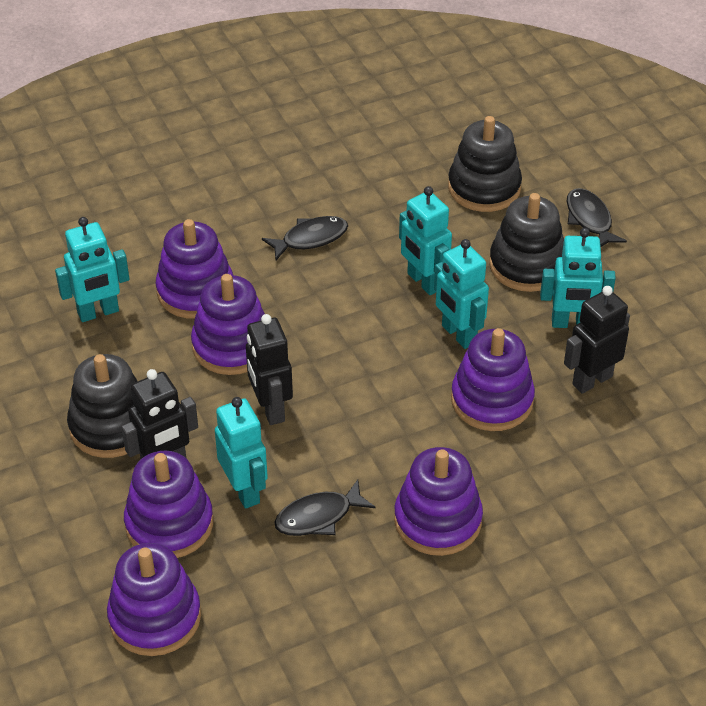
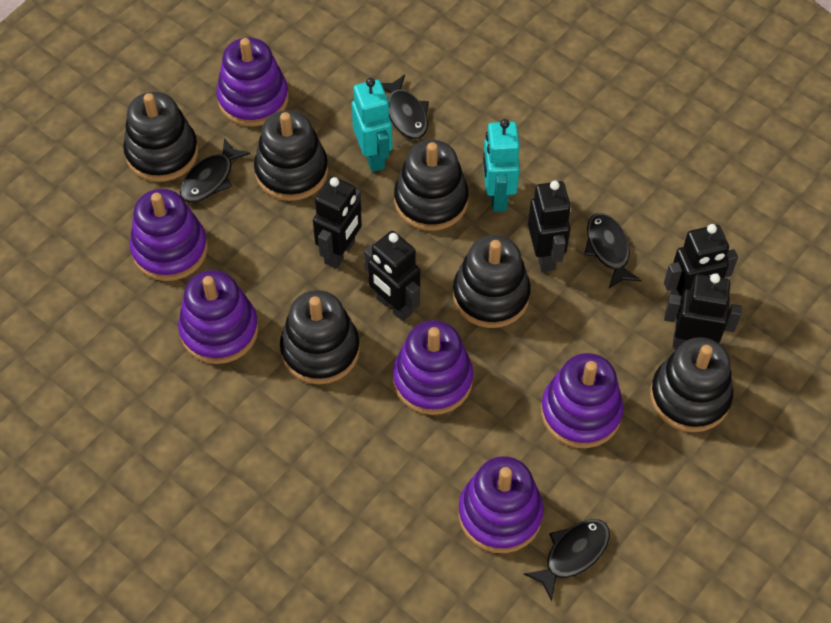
black fish: 3 -> 4
black robot: 3 -> 5
black stacking toy: 3 -> 6
turquoise robot: 5 -> 2

